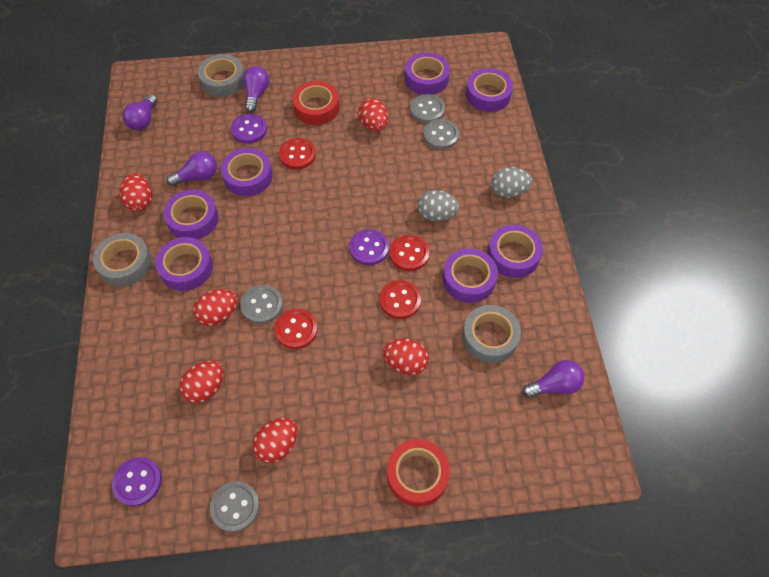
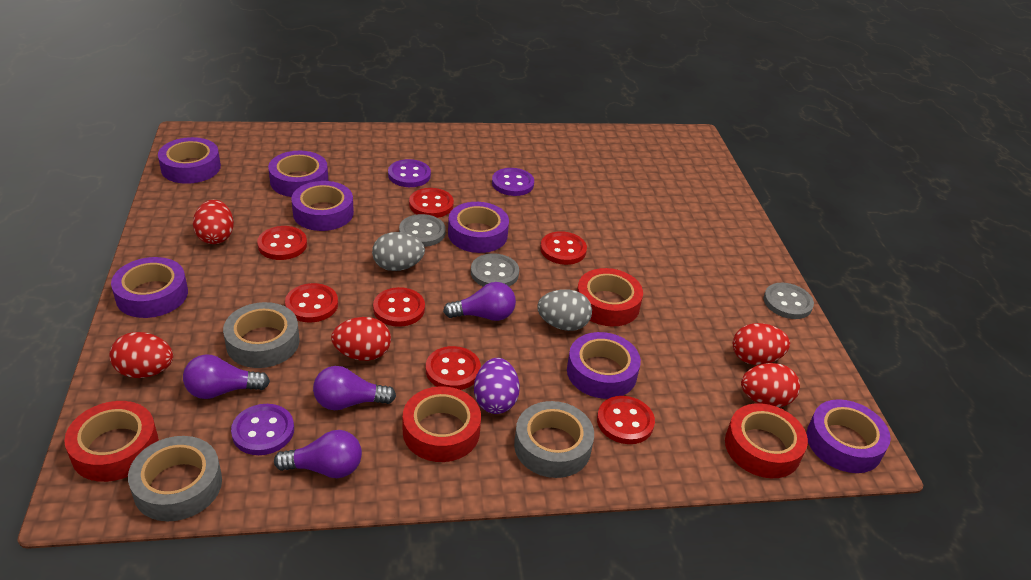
grey button: 4 -> 3
purple egg: 0 -> 1
red button: 4 -> 7
red egg: 6 -> 5
red tape: 2 -> 4

